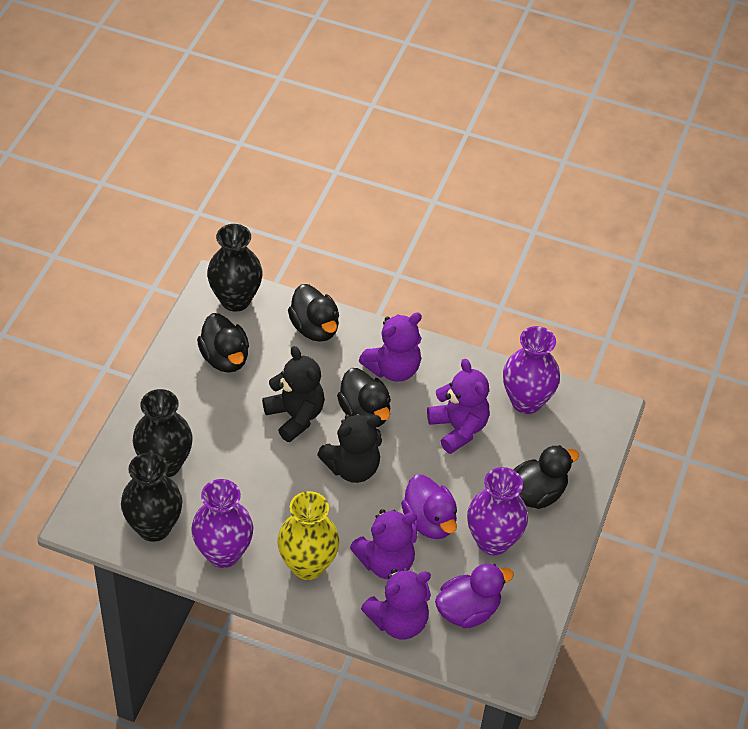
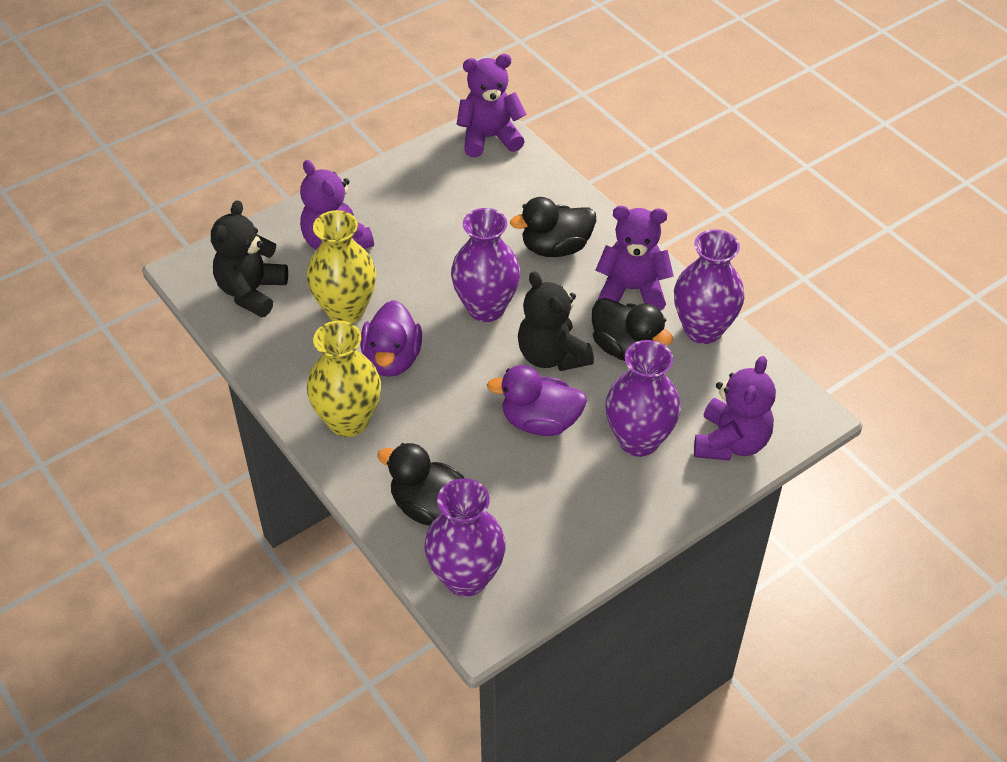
black duck: 4 -> 3
black vase: 3 -> 0
purple vase: 3 -> 4
yellow vase: 1 -> 2

